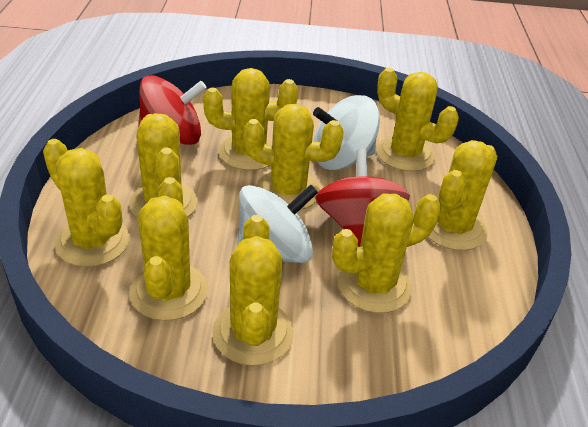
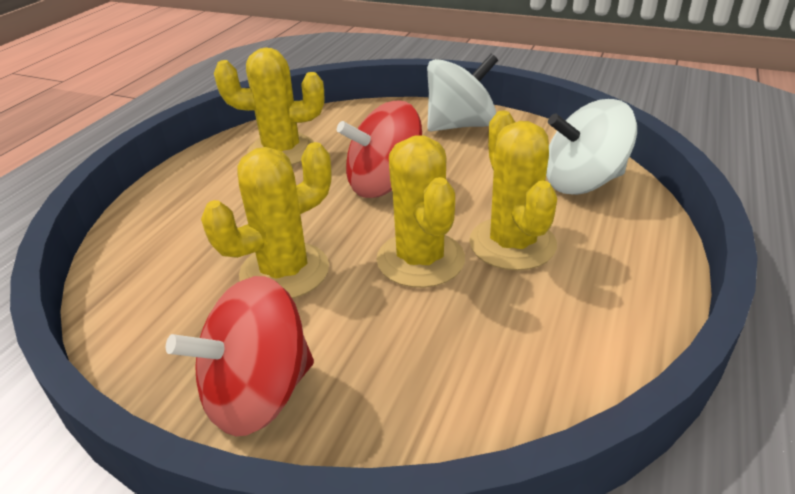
yellow cactus: 9 -> 4

